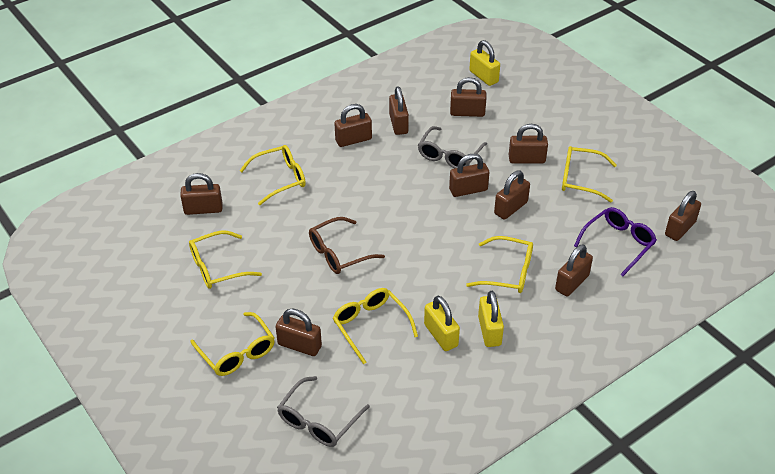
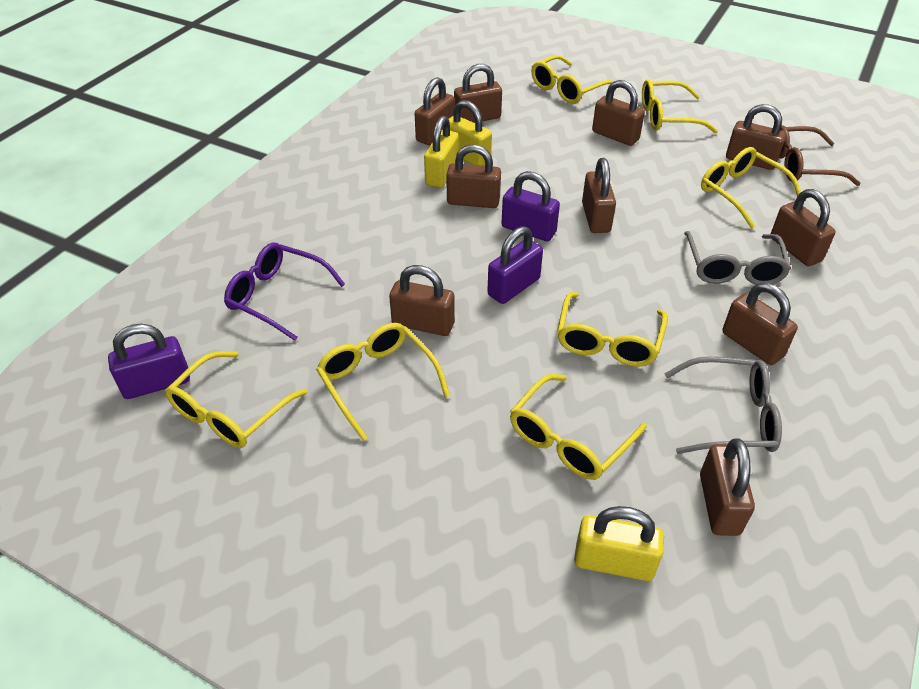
purple padlock: 0 -> 3
yellow glasses: 6 -> 7

